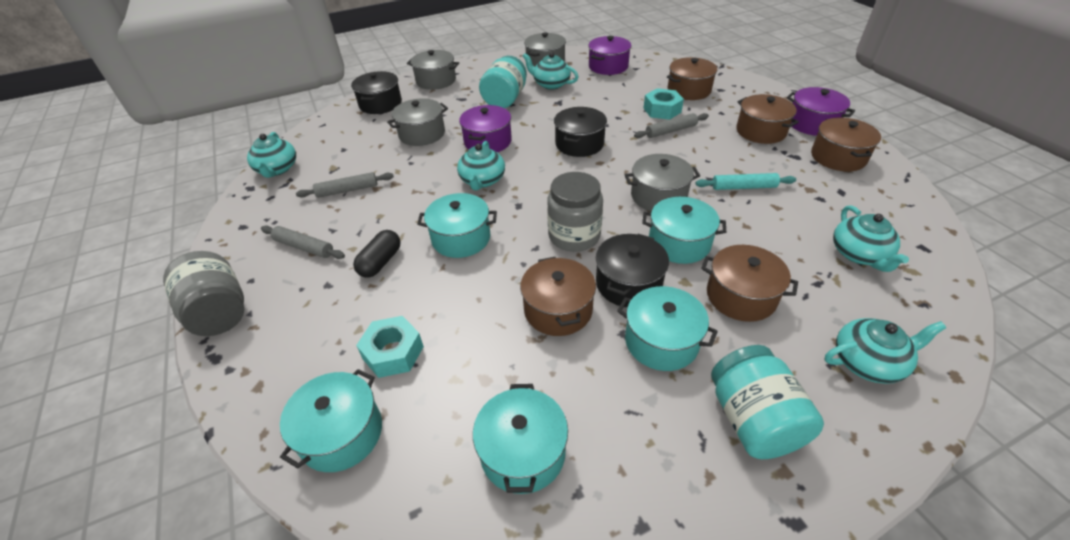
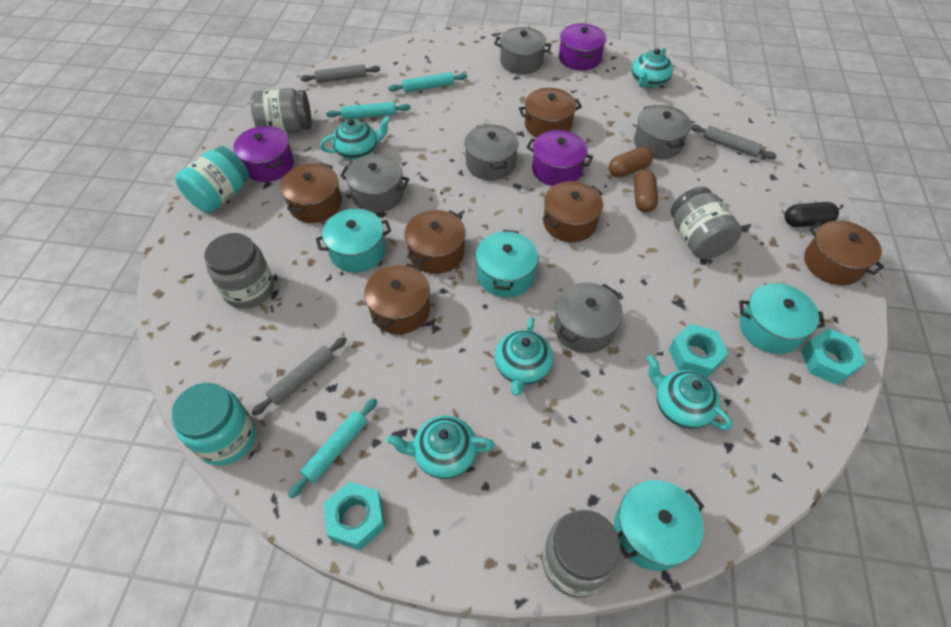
black pot: 3 -> 0
brown capsule: 0 -> 2
brown pot: 5 -> 6
grey jar: 2 -> 4
grey pot: 4 -> 5
turquoise nut: 2 -> 3
turquoise pot: 5 -> 4
turquoise rolling pin: 1 -> 3

